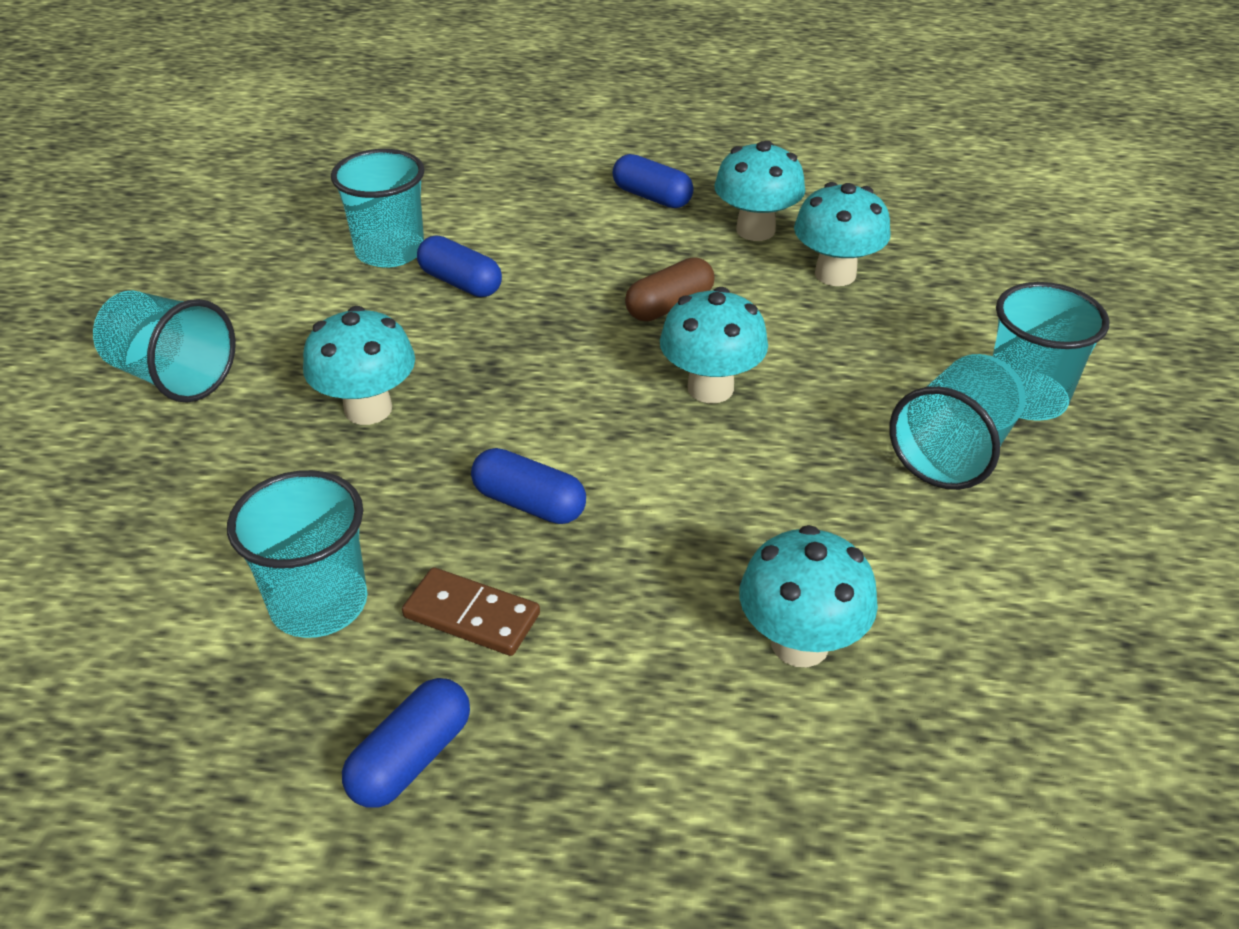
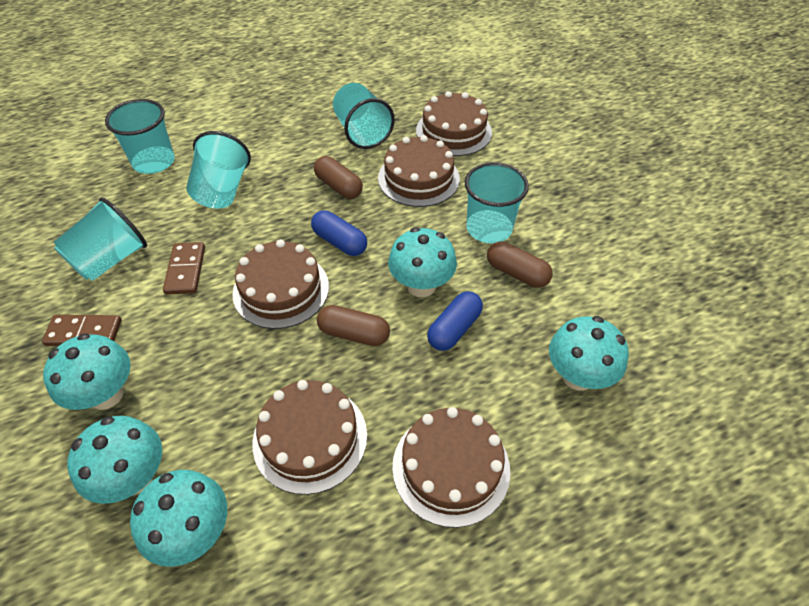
blue capsule: 4 -> 2
brown cake: 0 -> 5
brown capsule: 1 -> 3
brown domino: 1 -> 2

